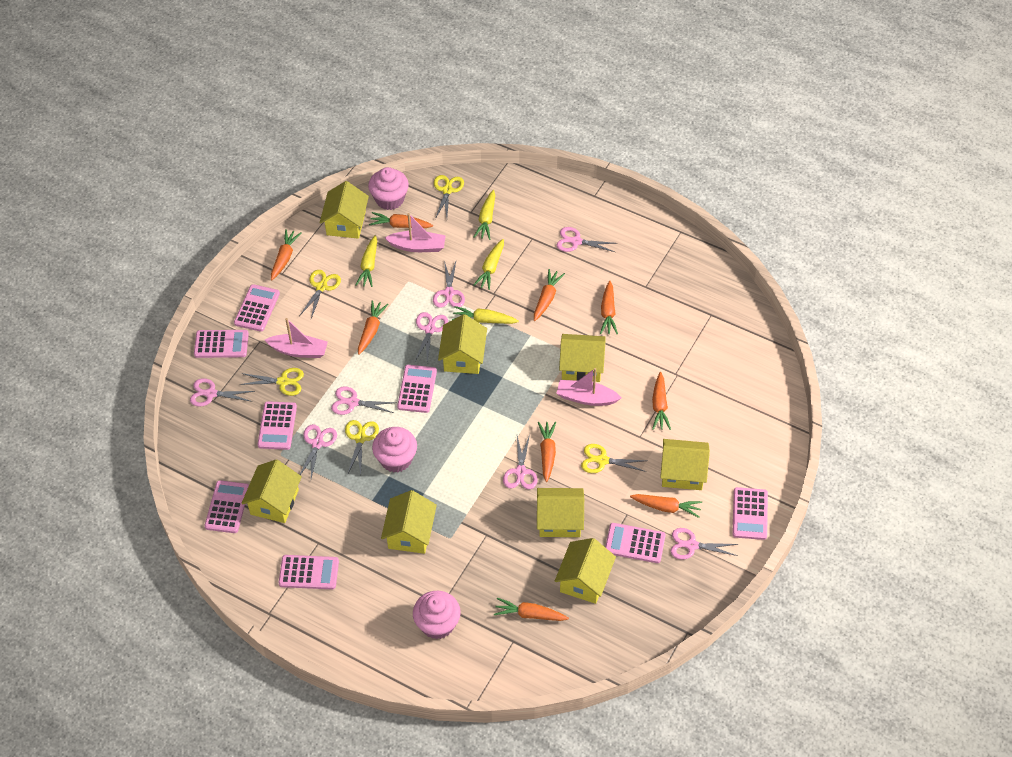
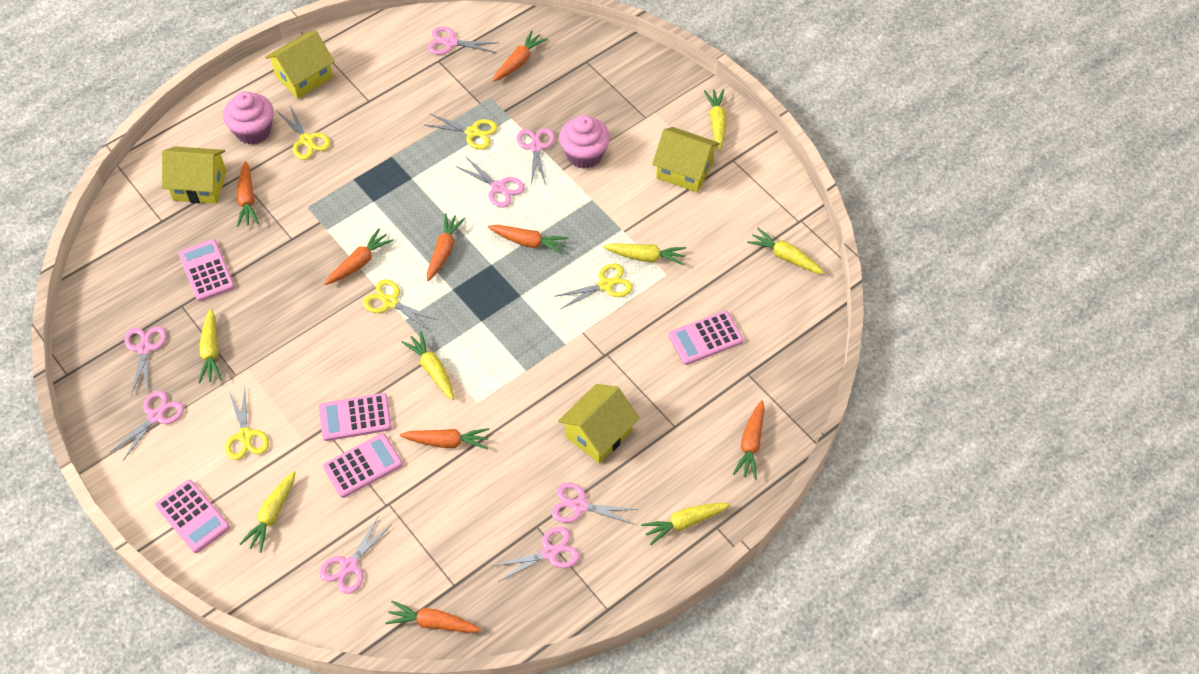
orange carrot: 9 -> 8
pink boat: 3 -> 0
pink calculator: 8 -> 5
pink cupcake: 3 -> 2
yellow carrot: 4 -> 7
yellow house: 8 -> 4

